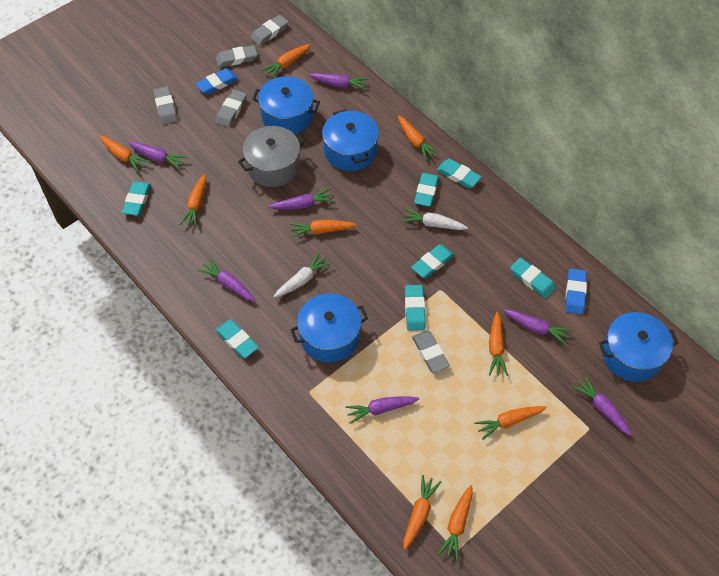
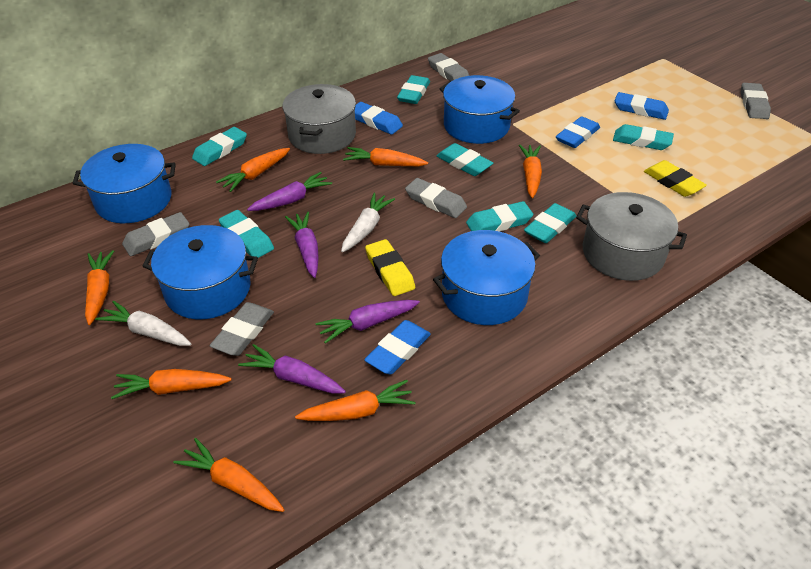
blue eraser: 2 -> 4
grey pot: 1 -> 2
orange carrot: 9 -> 7
purple carrot: 7 -> 4
yellow eraser: 0 -> 2

